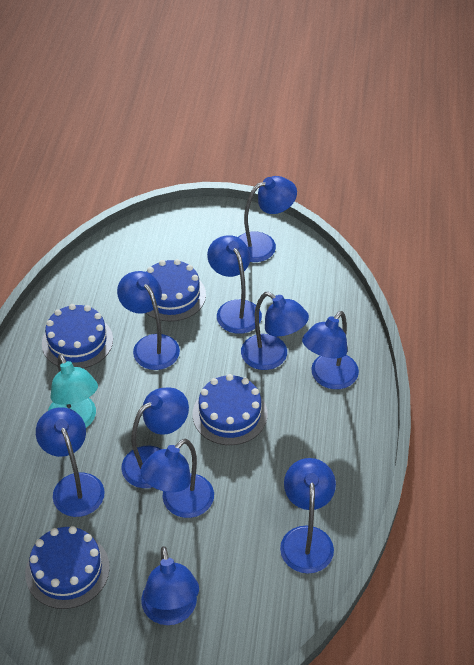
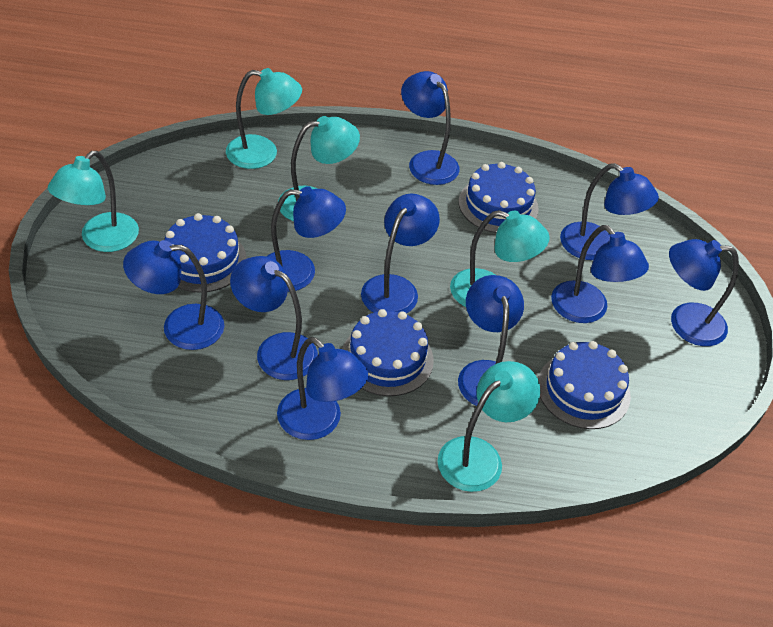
turquoise lamp: 1 -> 5

